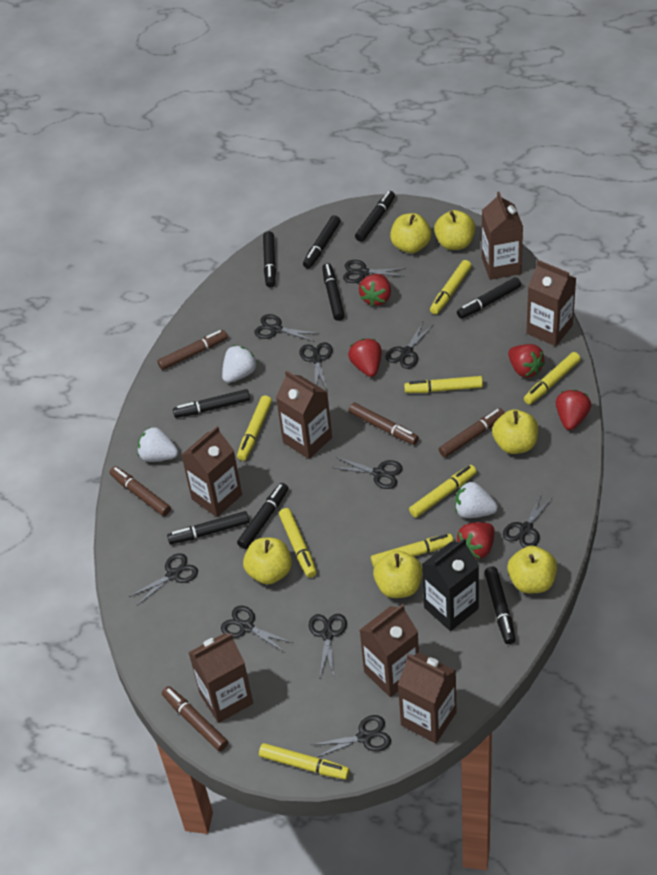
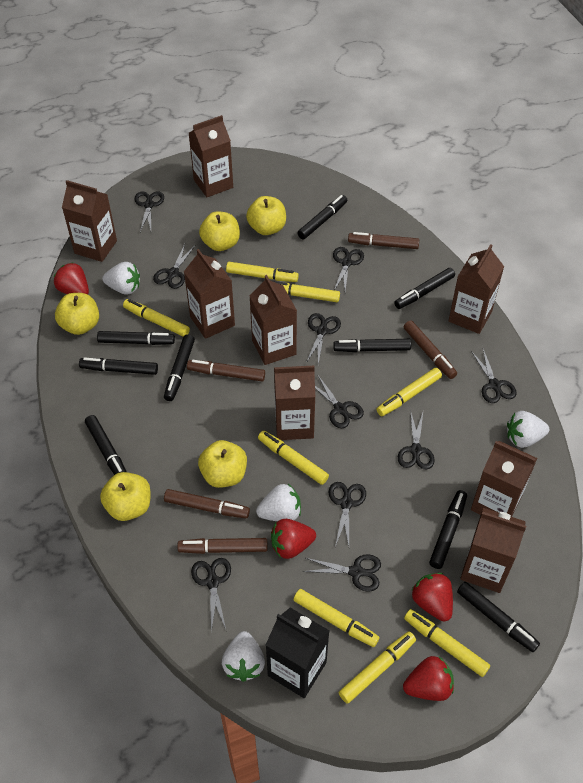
brown carton: 7 -> 8
red strawberry: 5 -> 4
white strawberry: 3 -> 4
yellow apple: 6 -> 5

